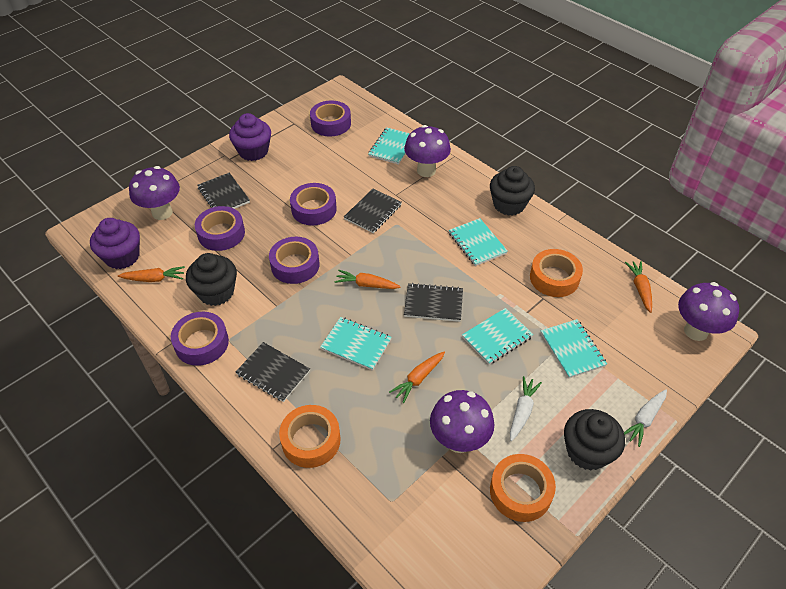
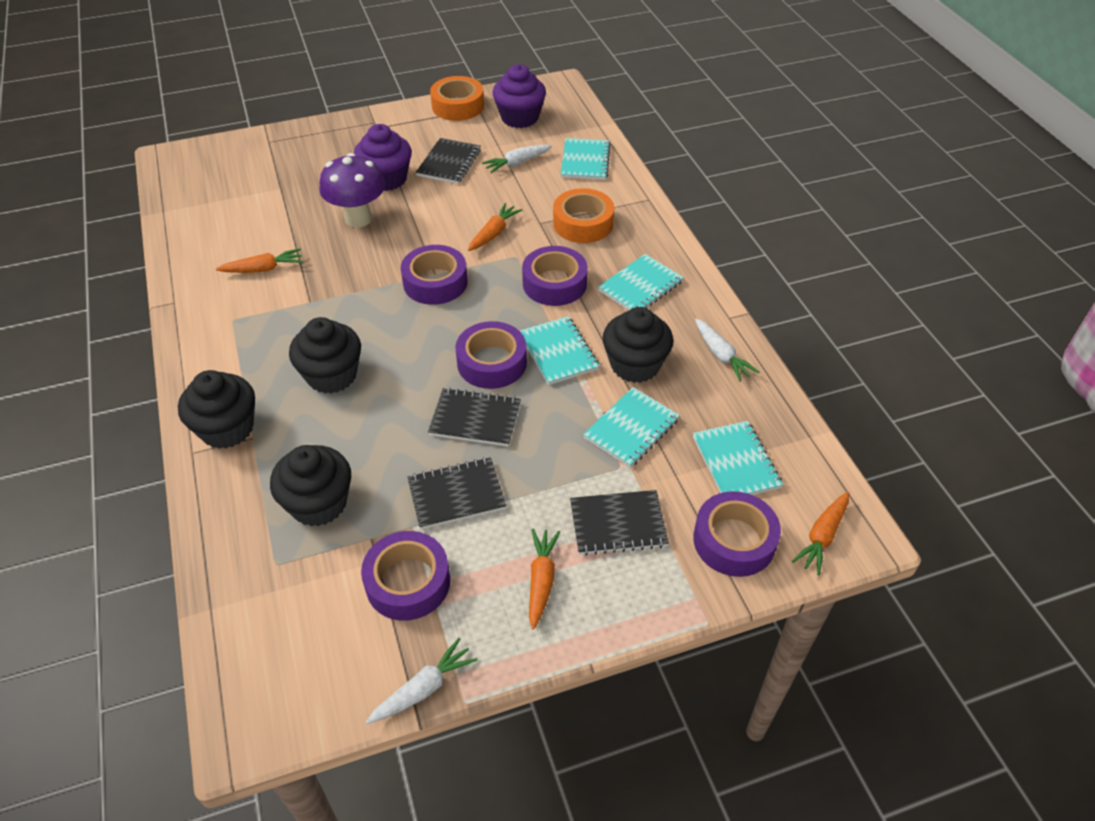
black cupcake: 3 -> 4
orange tape: 3 -> 2
purple mushroom: 4 -> 1
white carrot: 2 -> 3

